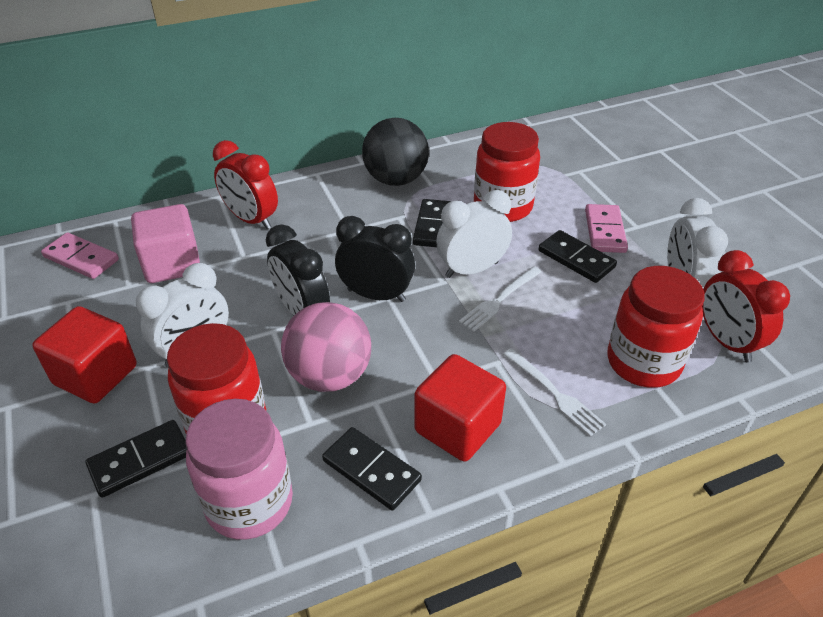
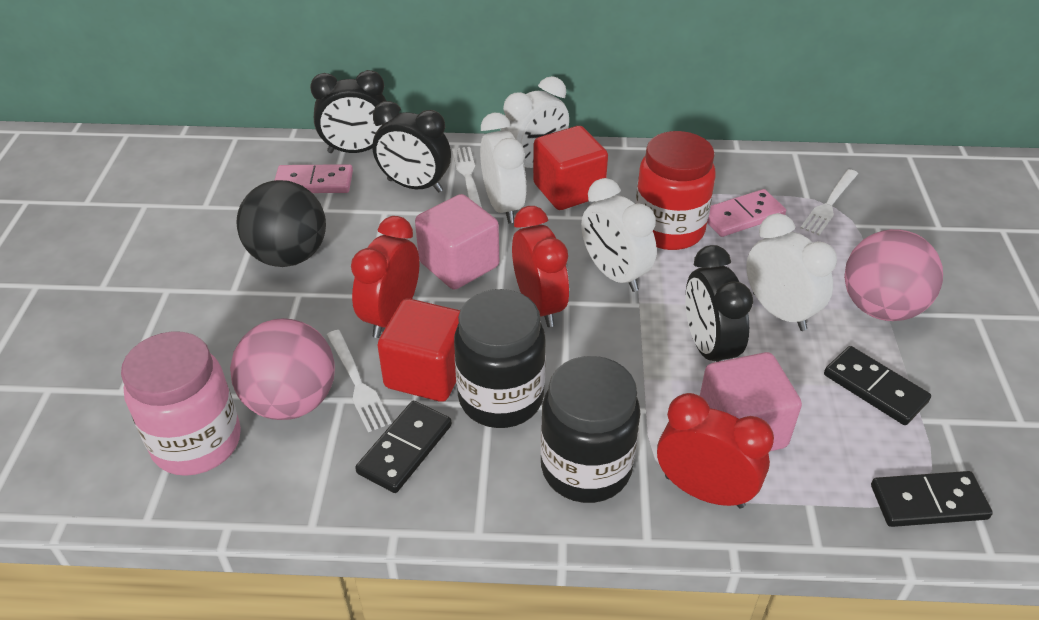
black clock: 2 -> 3
black domino: 4 -> 3
black jar: 0 -> 2
pink ball: 1 -> 2
pink cube: 1 -> 2
red clock: 2 -> 3
red jar: 3 -> 1
white clock: 3 -> 4
white fork: 2 -> 3

